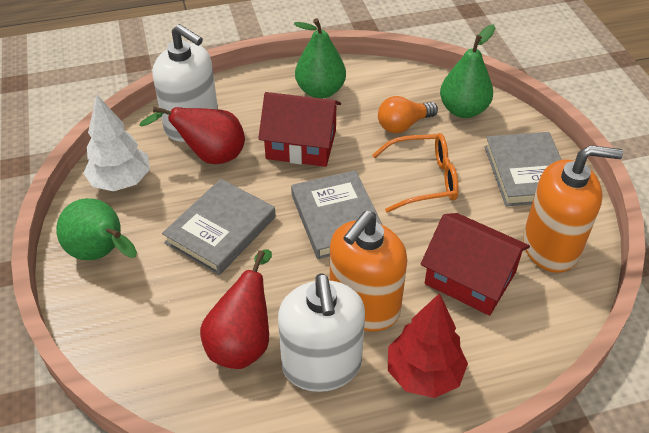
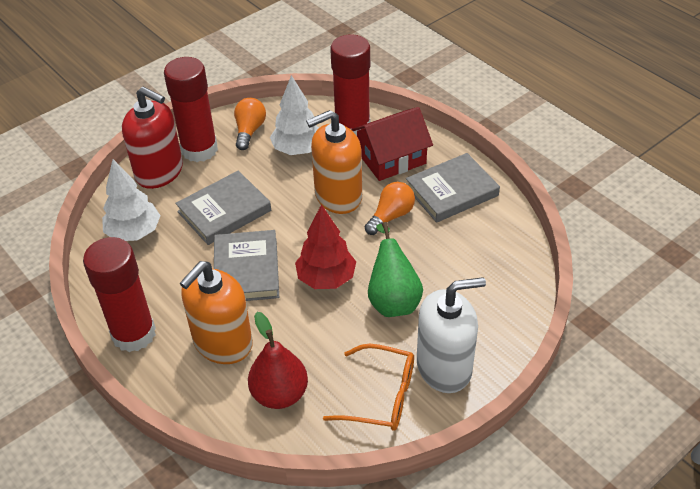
green pear: 3 -> 1
orange light bulb: 1 -> 2
red glue stick: 0 -> 3
red house: 2 -> 1
red pear: 2 -> 1
red soap dispenser: 0 -> 1
white soap dispenser: 2 -> 1
white tree: 1 -> 2

